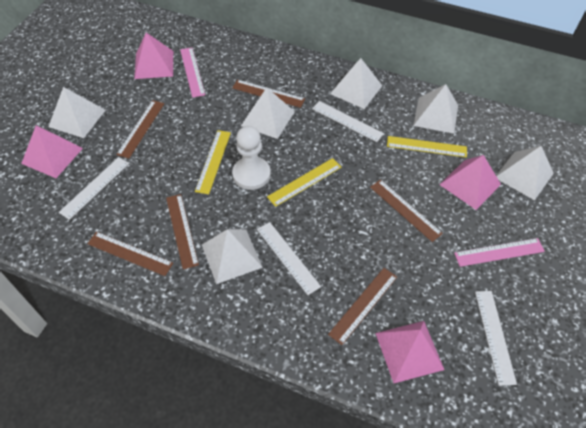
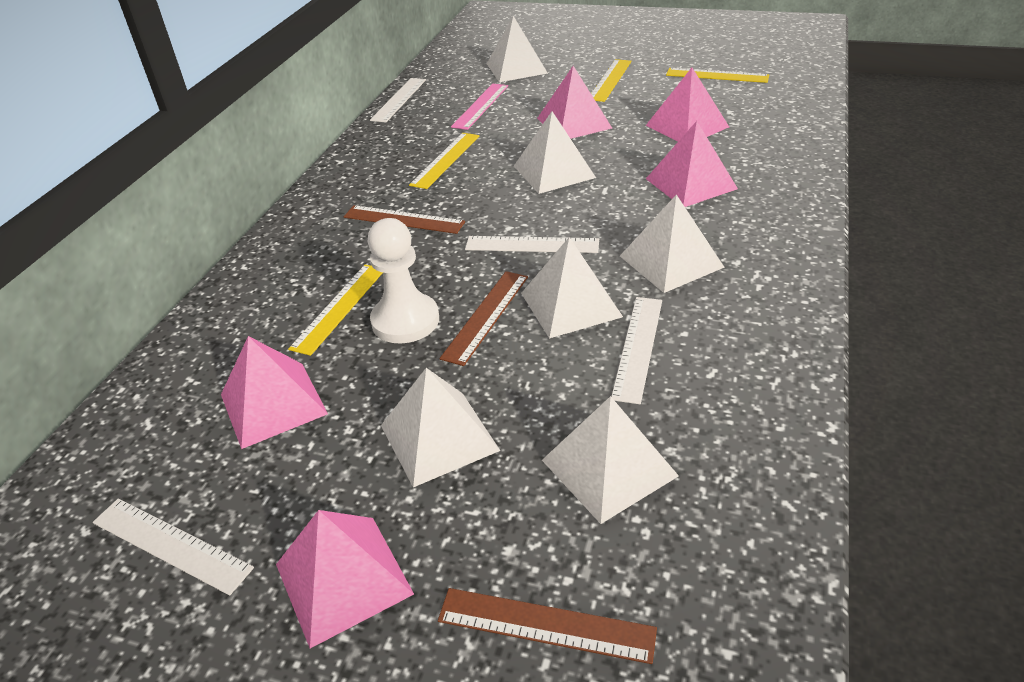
brown ruler: 6 -> 3
pink pyramid: 4 -> 5
pink ruler: 2 -> 1
yellow ruler: 3 -> 4

